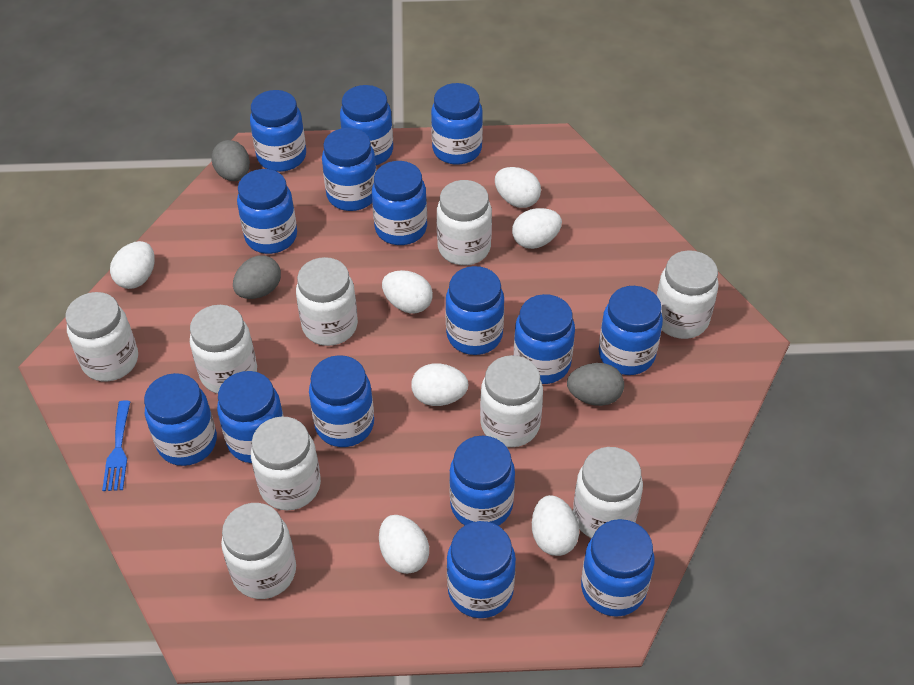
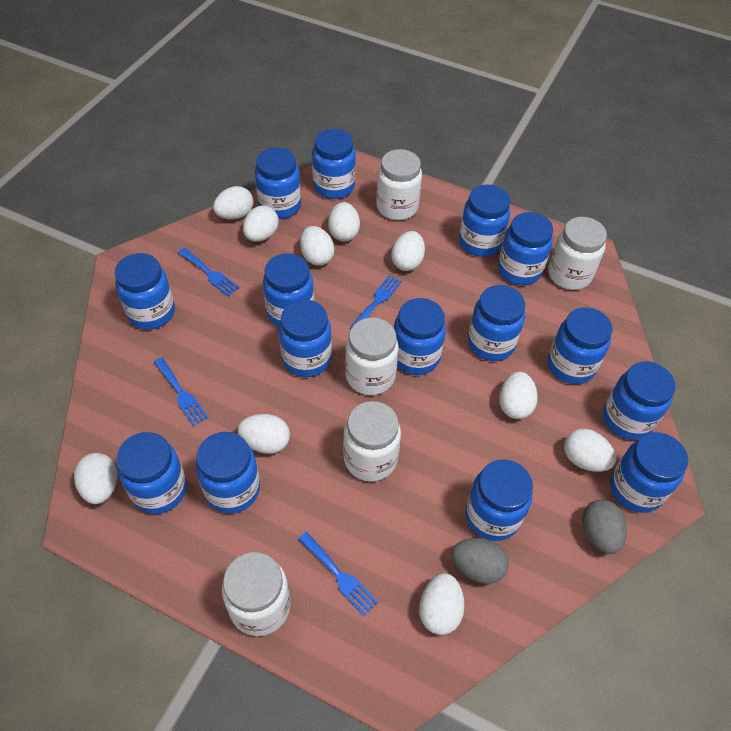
blue fork: 1 -> 4
grey egg: 3 -> 2
white egg: 7 -> 10
white jar: 9 -> 5

